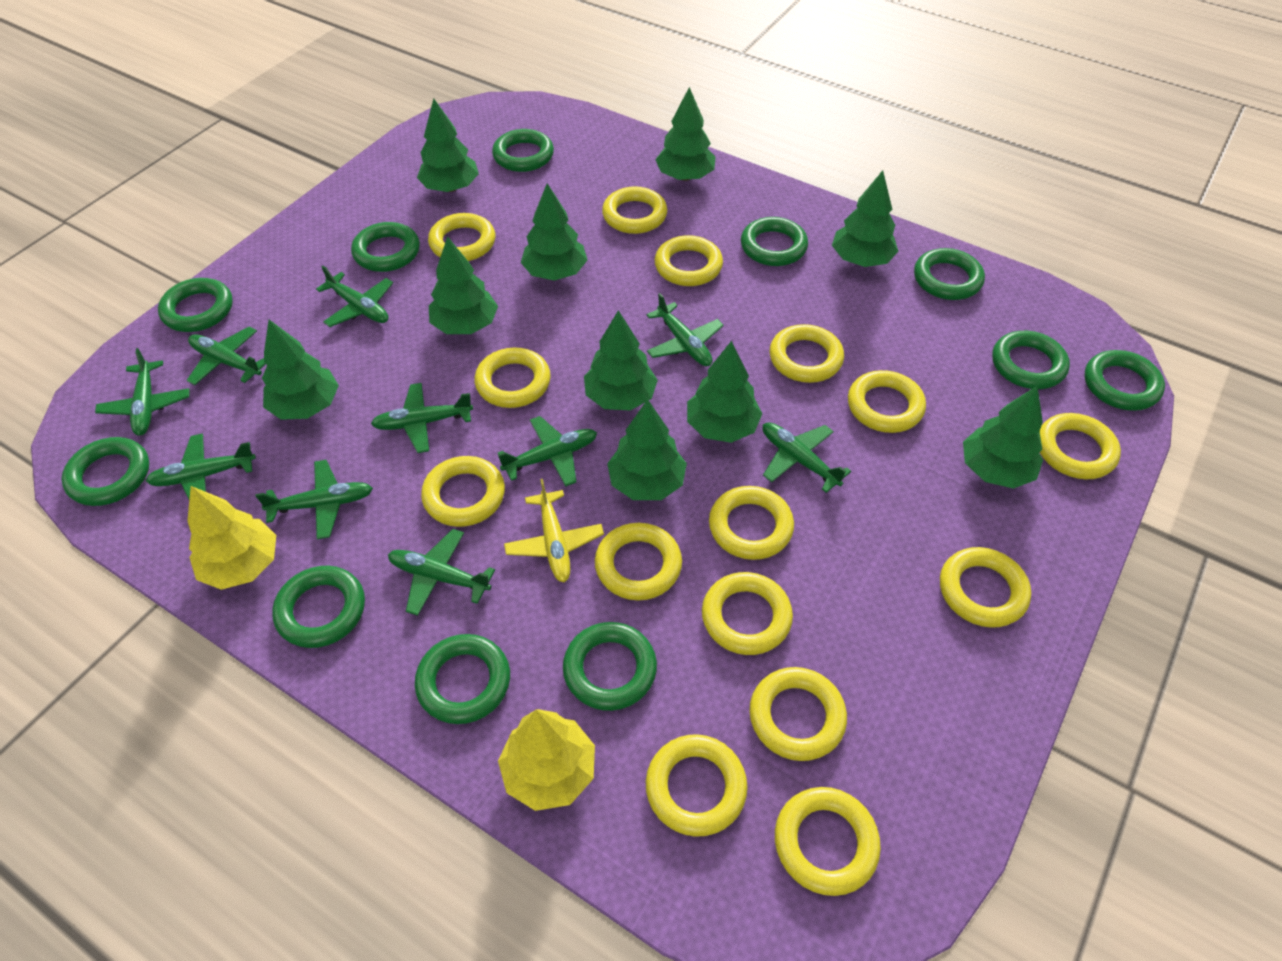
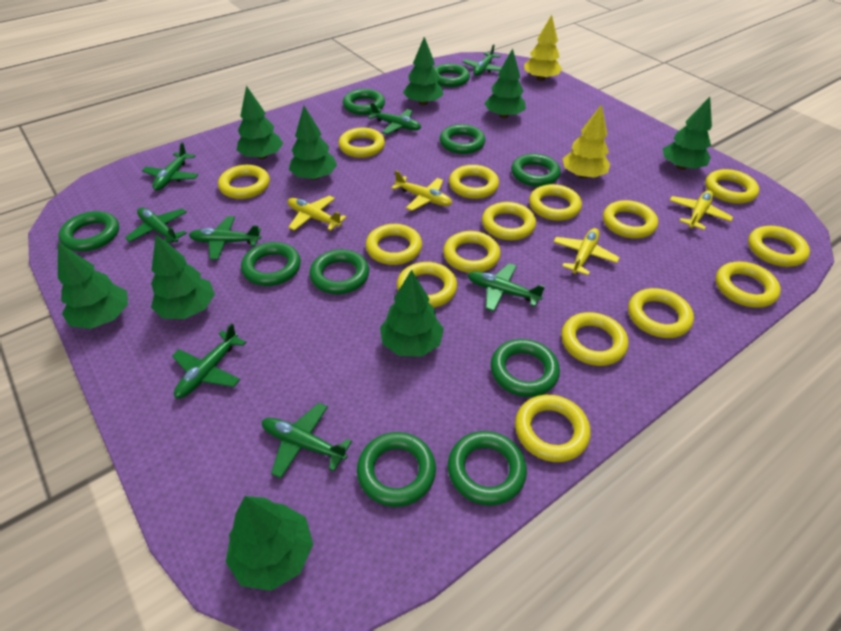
green plane: 10 -> 8
green ring: 11 -> 10
green tree: 10 -> 9
yellow plane: 1 -> 4

